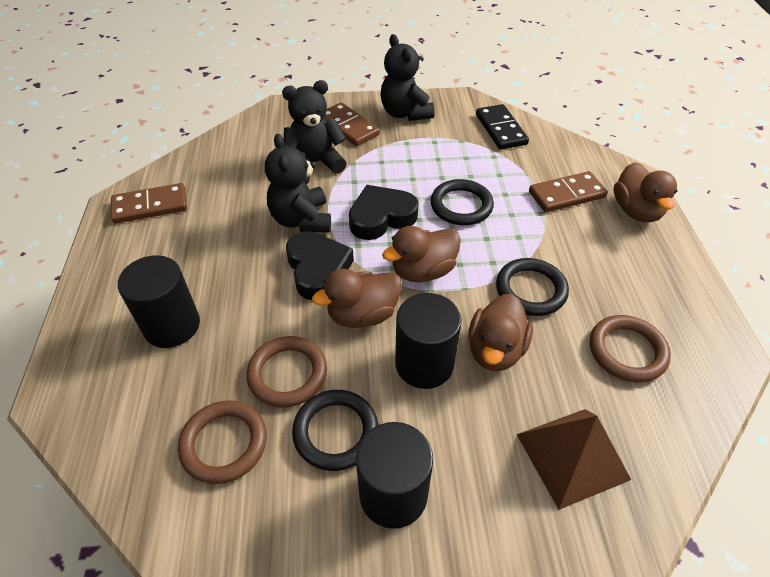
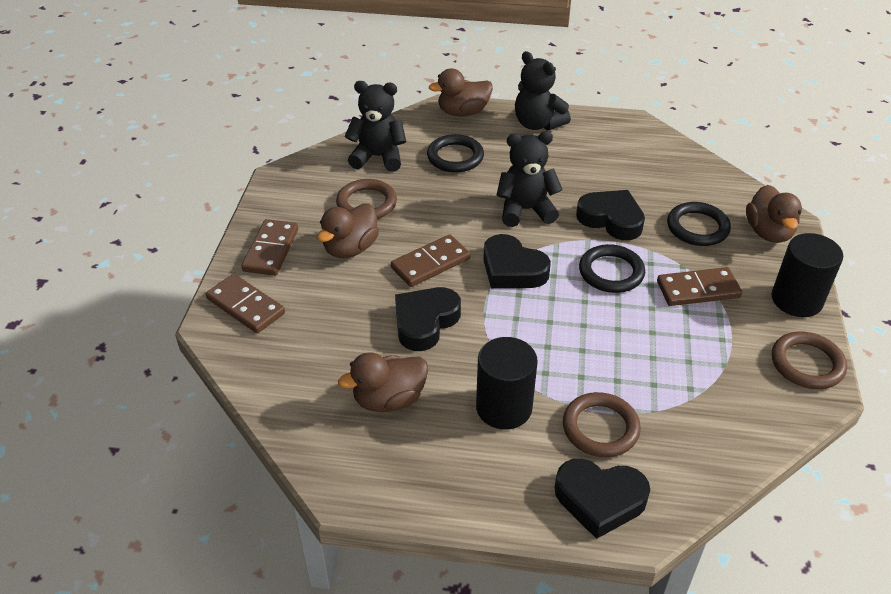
black cylinder: 3 -> 2
black domino: 1 -> 0
black heart: 2 -> 4
brown domino: 3 -> 4
brown pyramid: 1 -> 0

